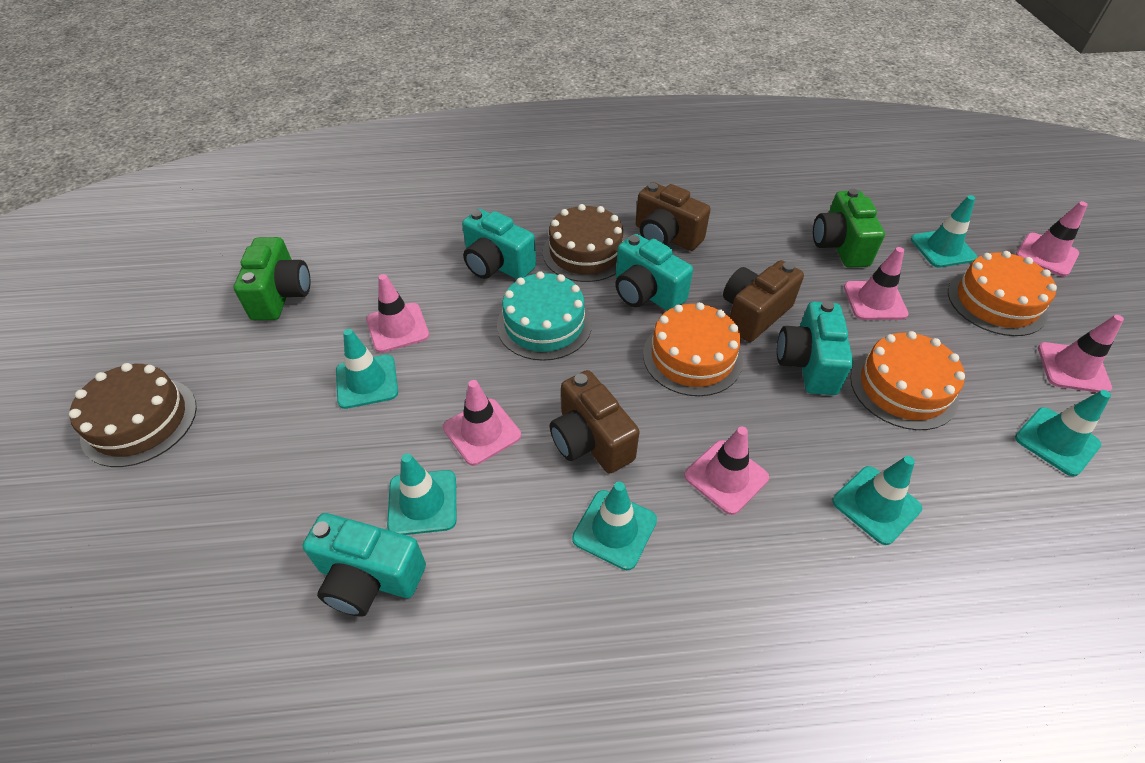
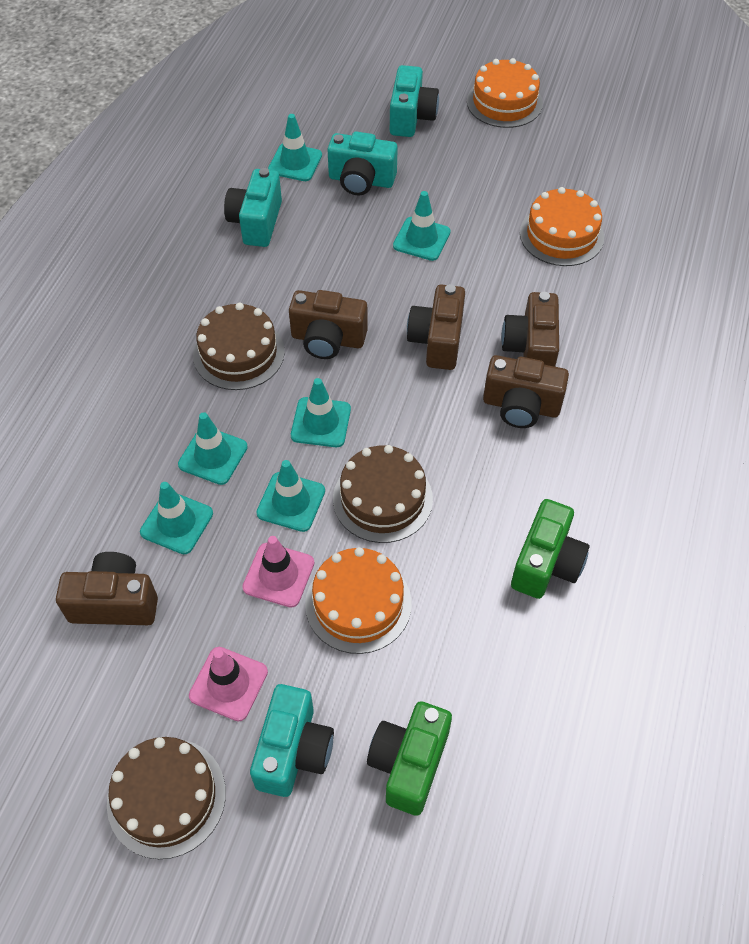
brown cake: 2 -> 3
brown camera: 3 -> 5
pink traffic cone: 6 -> 2
turquoise cake: 1 -> 0

